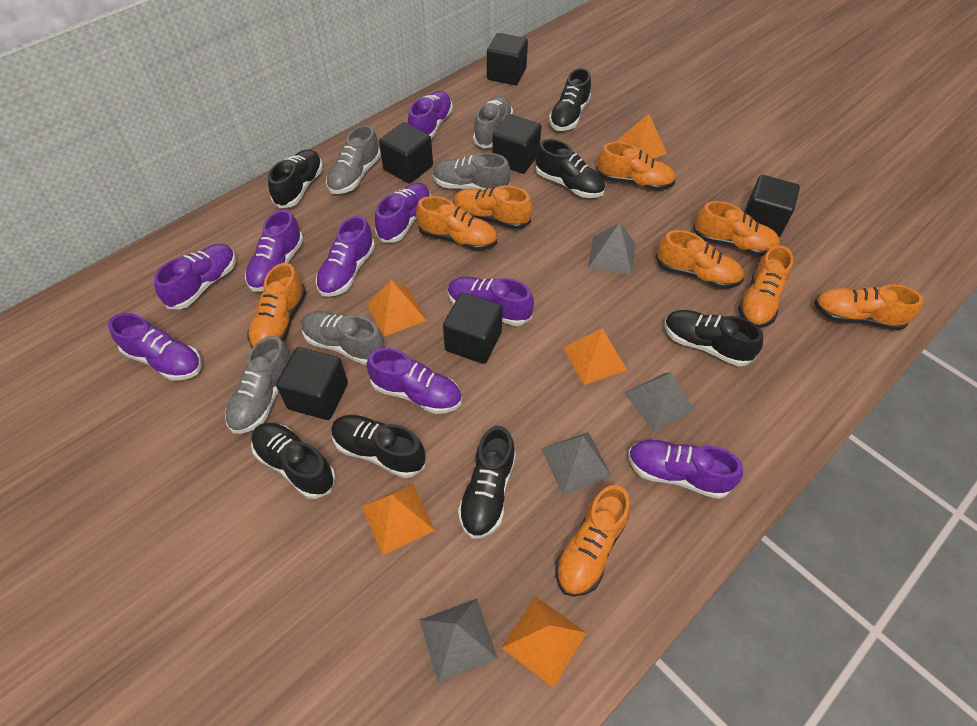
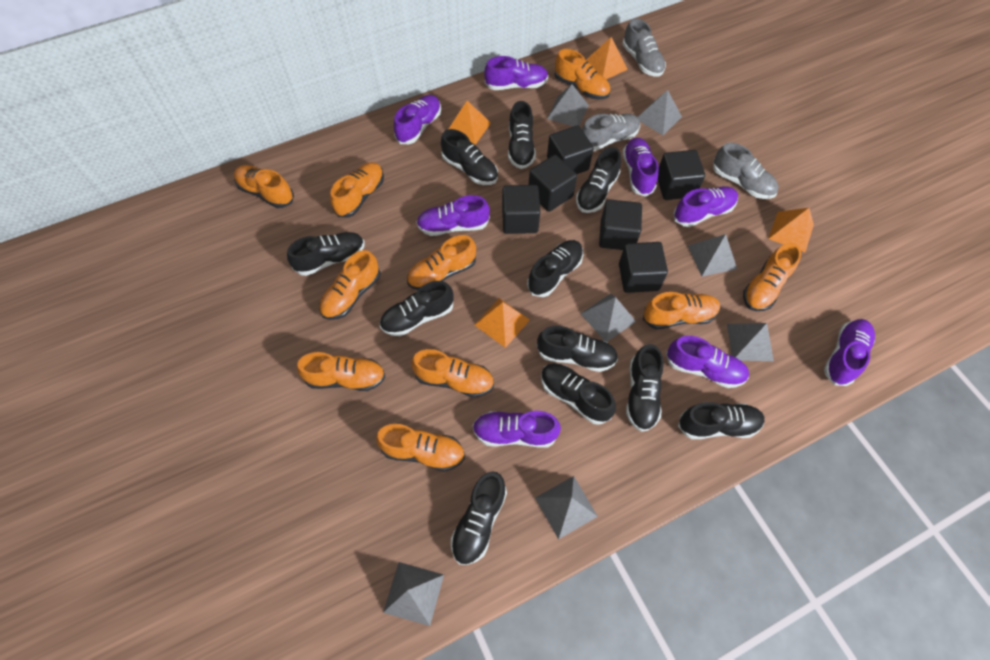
black shoe: 7 -> 11
grey pyramid: 4 -> 7
grey shoe: 5 -> 3
orange pyramid: 5 -> 4
orange shoe: 9 -> 10
purple shoe: 9 -> 8

